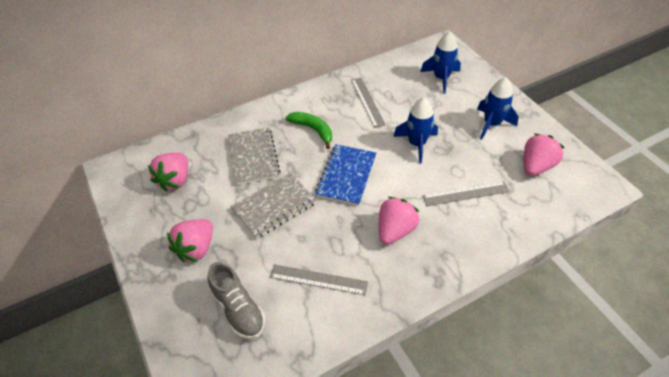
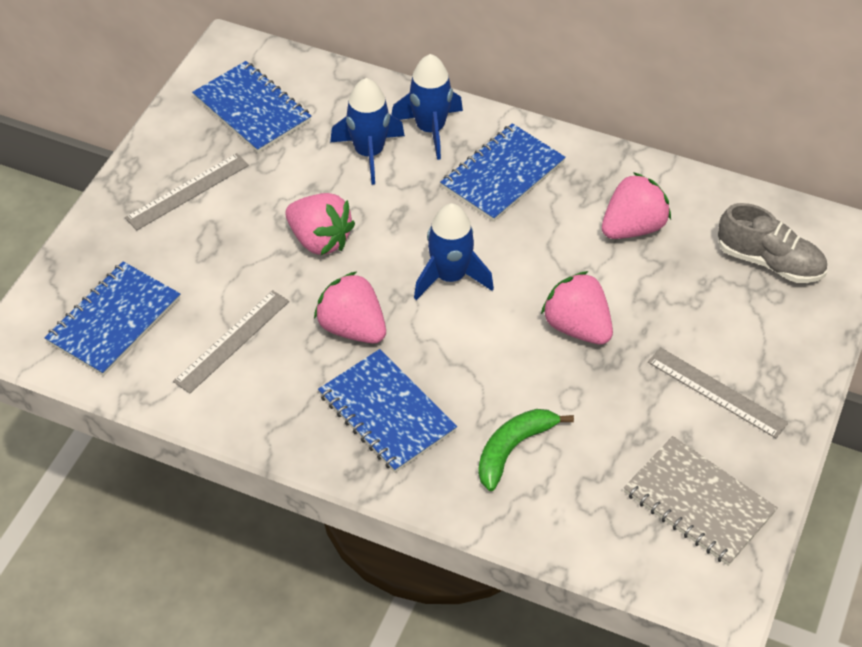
blue notebook: 1 -> 4
grey notebook: 2 -> 1

